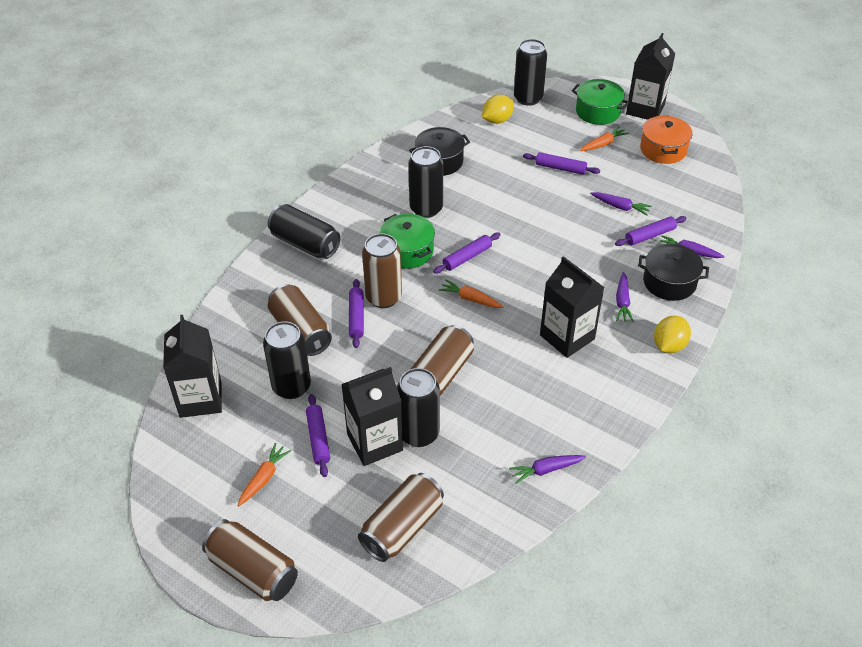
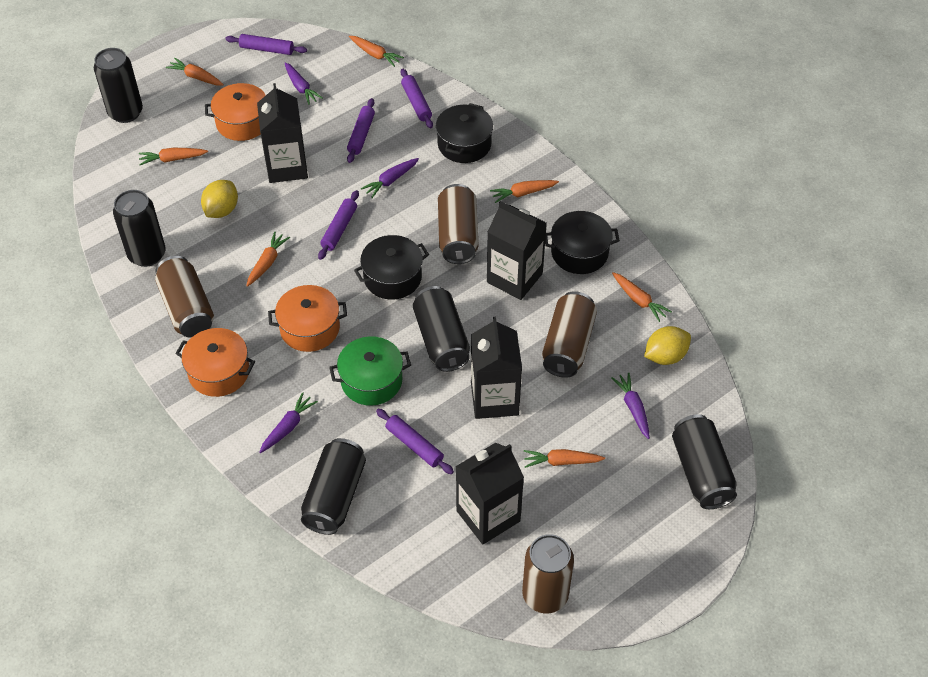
black pot: 2 -> 3
brown can: 5 -> 4
green pot: 2 -> 1
orange carrot: 3 -> 7
orange pot: 1 -> 3

